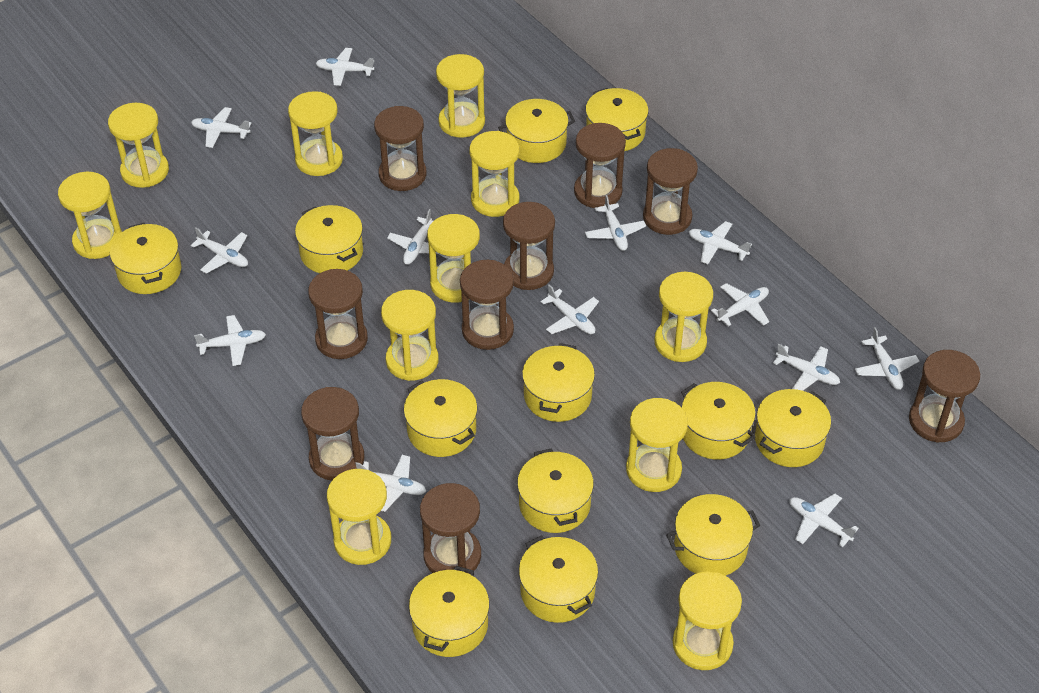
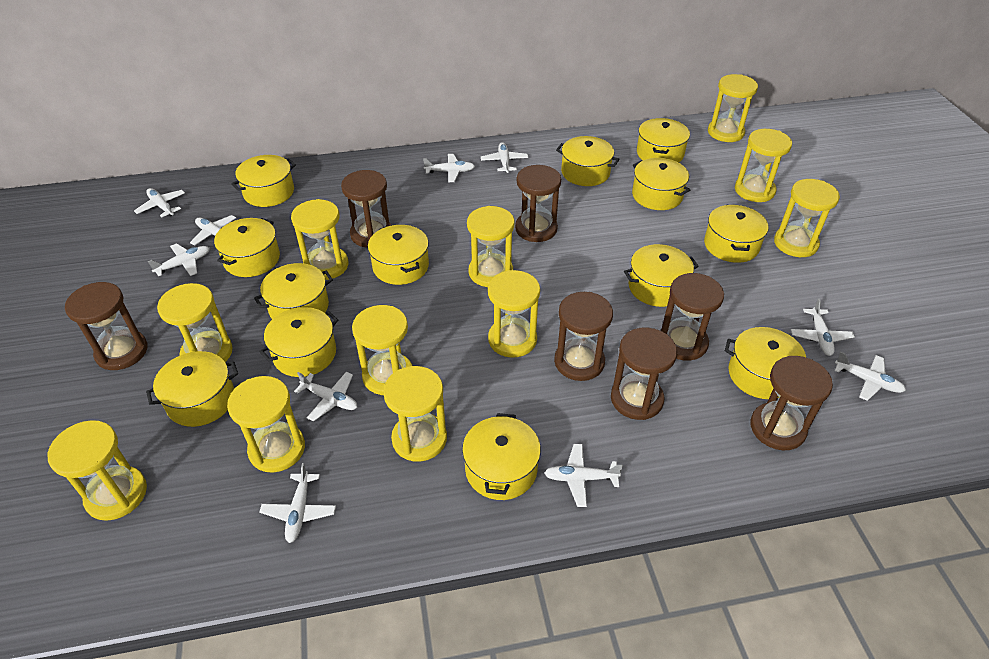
brown hourglass: 9 -> 7
white plane: 13 -> 10
yellow pot: 12 -> 13

